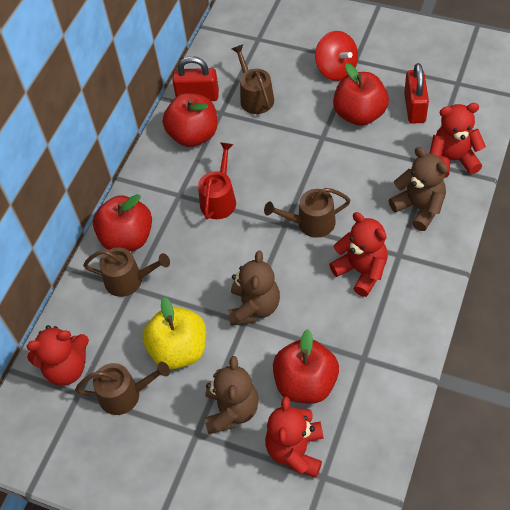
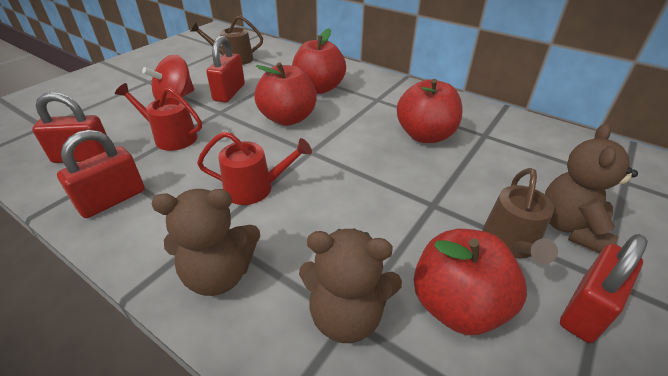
brown watering can: 4 -> 2
red padlock: 2 -> 4
red teddy bear: 4 -> 0
red watering can: 1 -> 2
yellow apple: 1 -> 0

